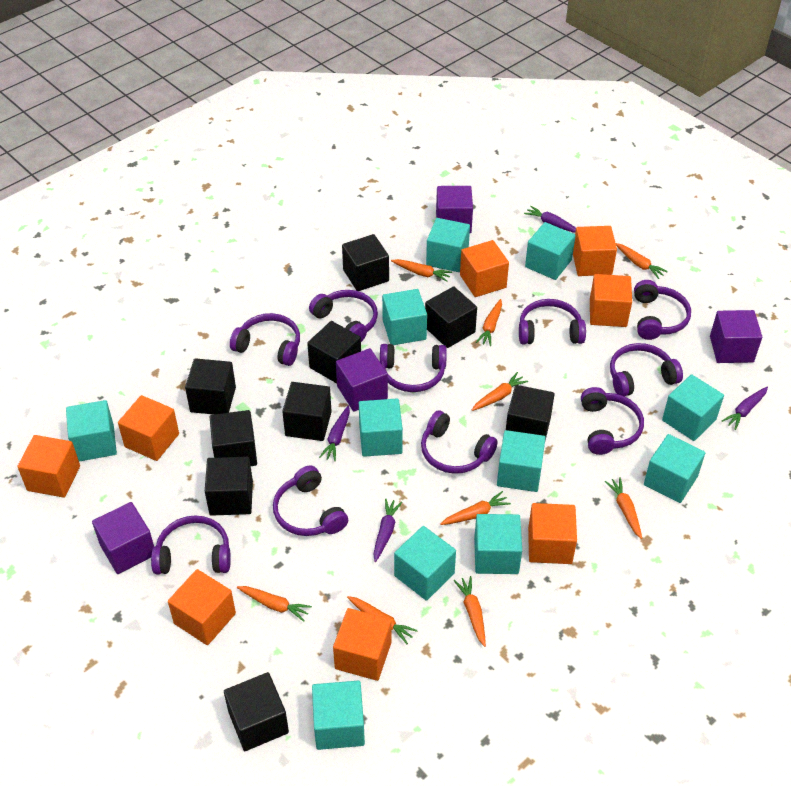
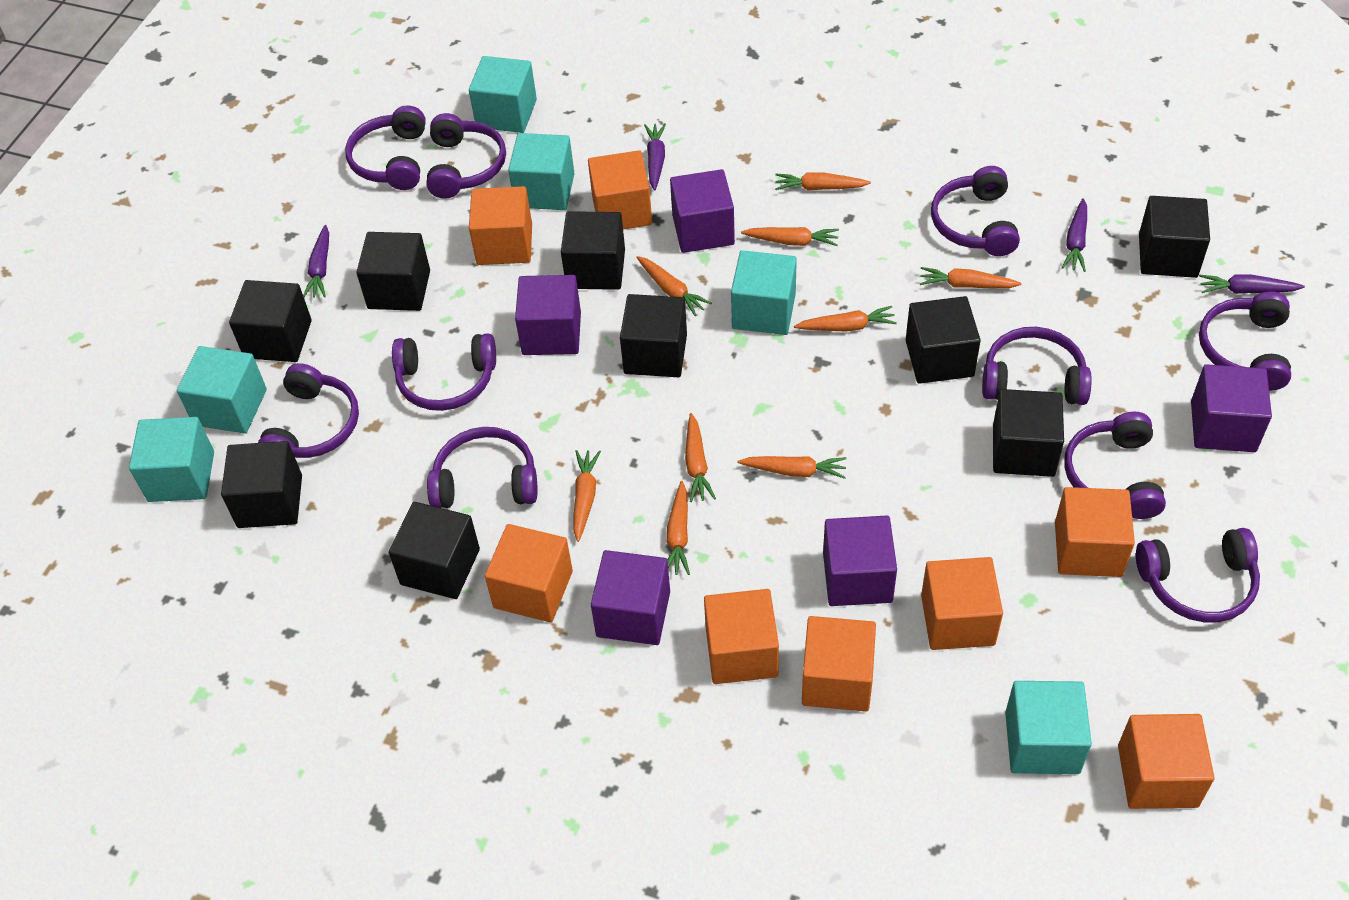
purple cube: 4 -> 5
turquoise cube: 11 -> 6

